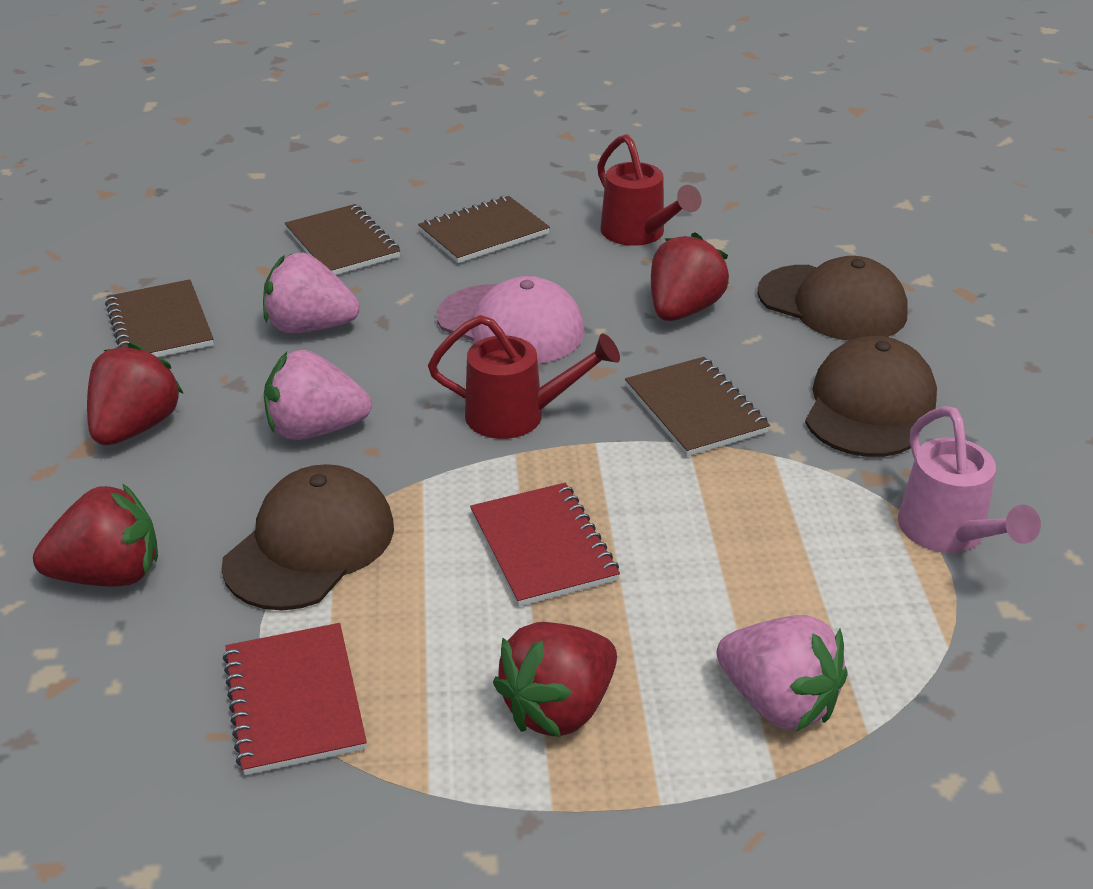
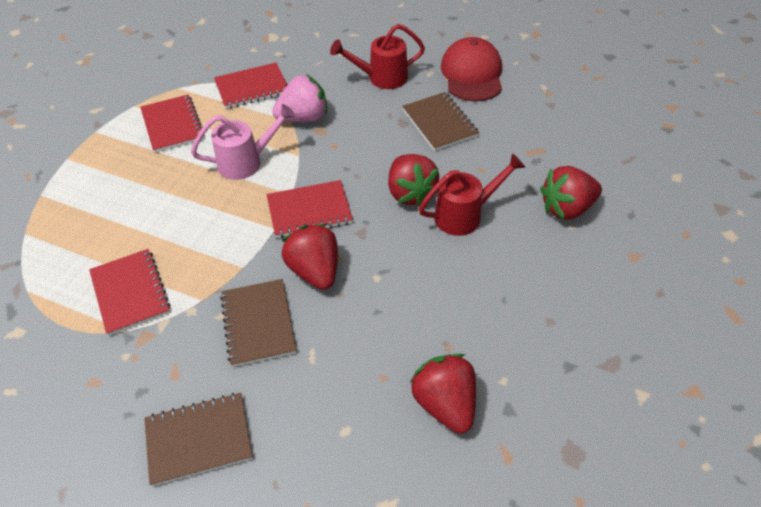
brown cap: 3 -> 0
brown notebook: 4 -> 3
pink cap: 1 -> 0
pink strawberry: 3 -> 1
red cap: 0 -> 1
red notebook: 2 -> 4

